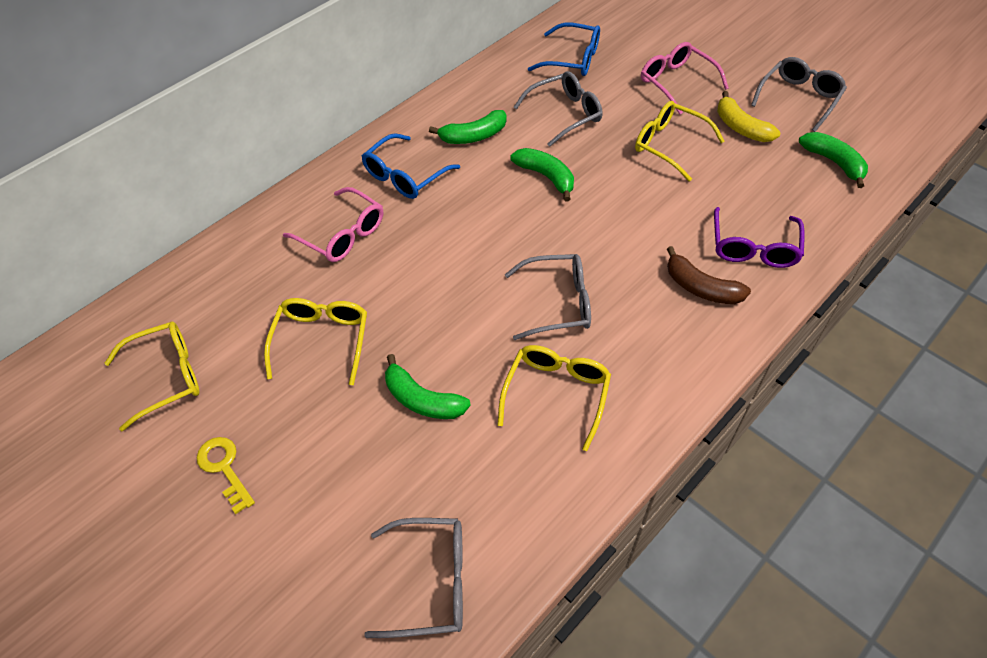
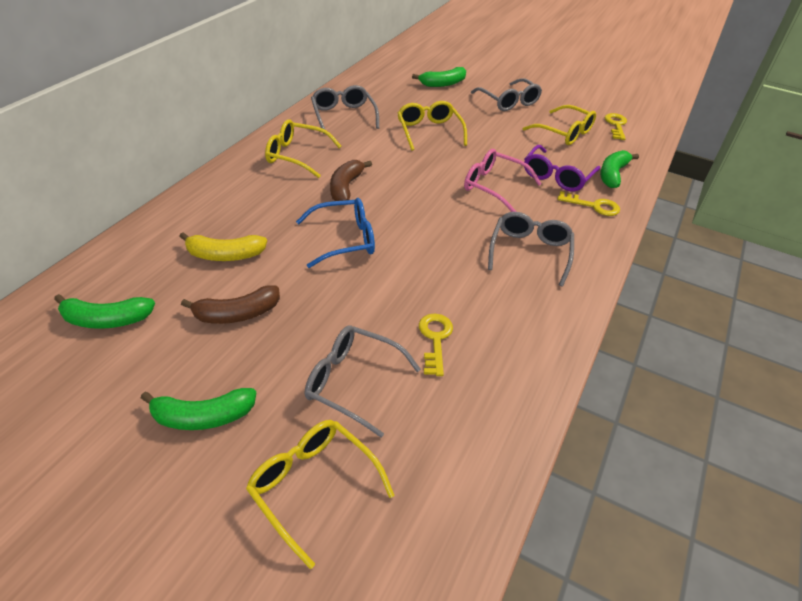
blue glasses: 2 -> 1
brown banana: 1 -> 2
pink glasses: 2 -> 1
yellow key: 1 -> 3

